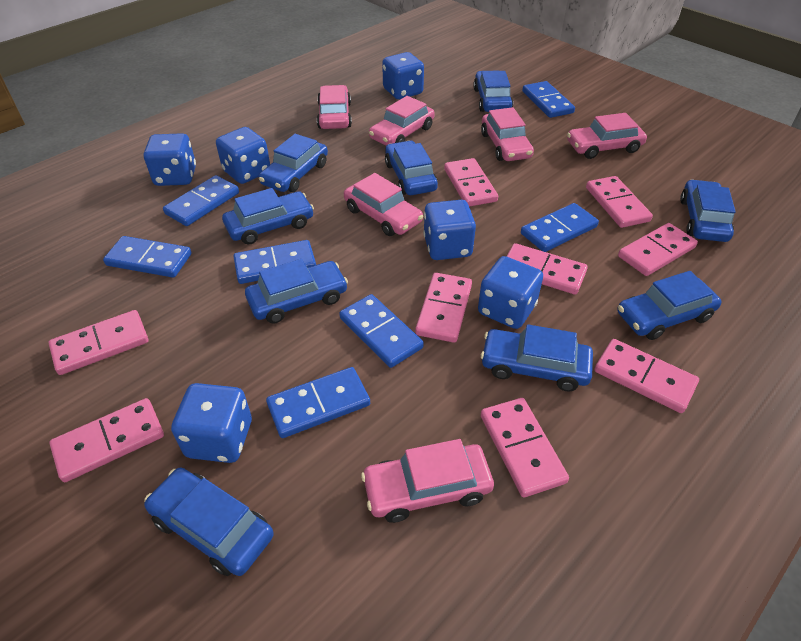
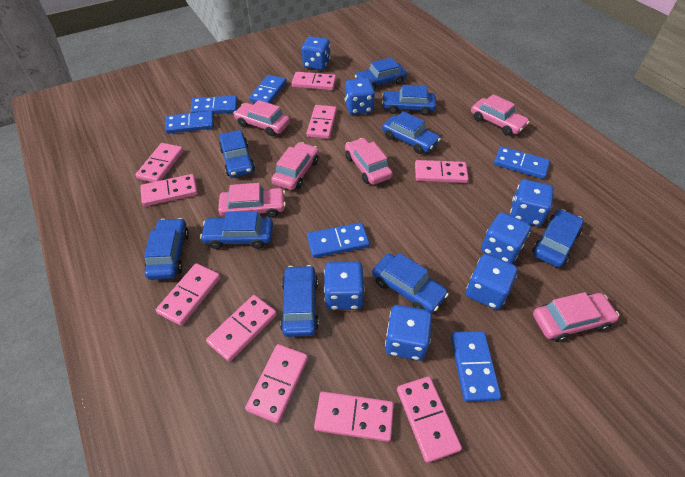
blue dice: 6 -> 7
blue domino: 7 -> 6
pink domino: 9 -> 10

